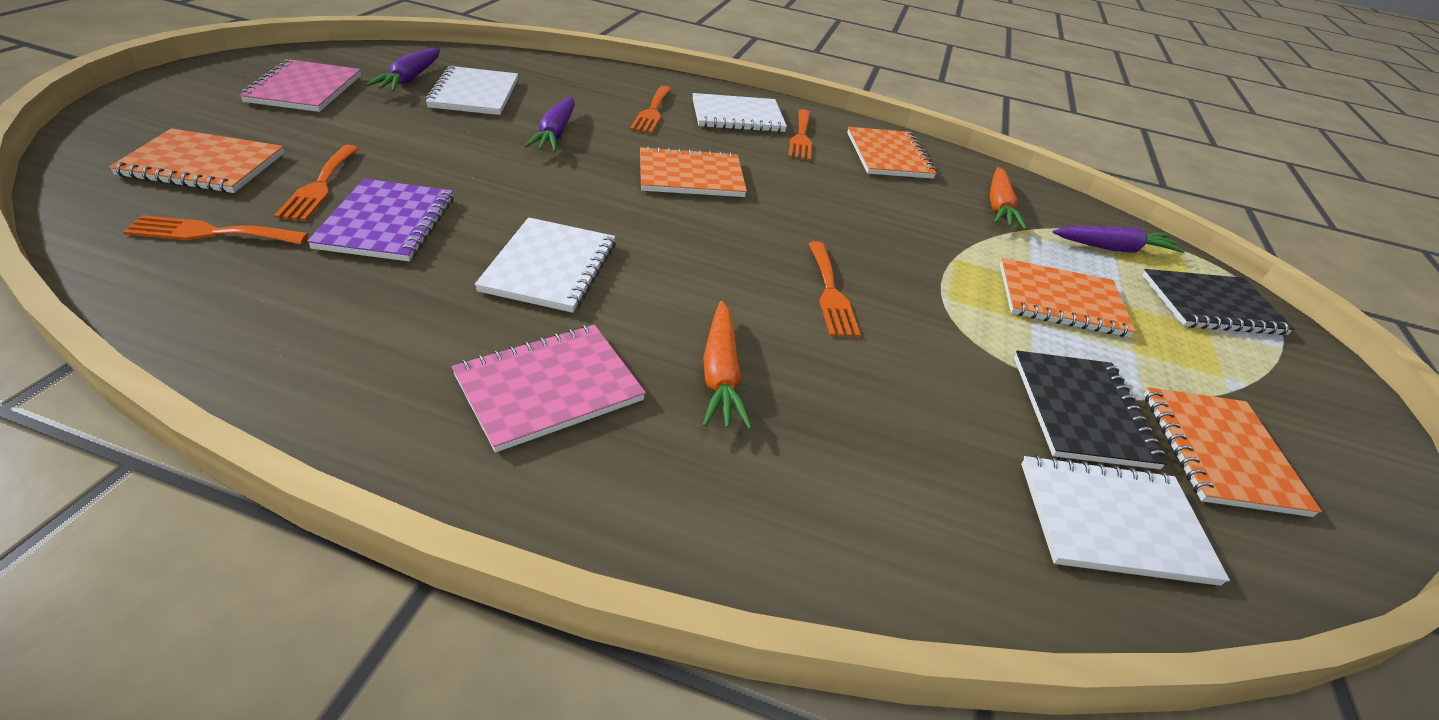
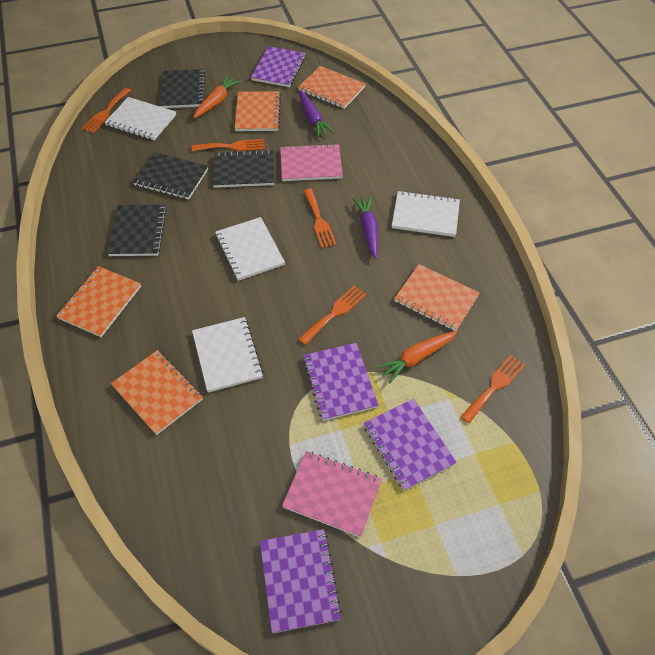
black notebook: 2 -> 4
purple carrot: 3 -> 2
purple notebook: 1 -> 4

